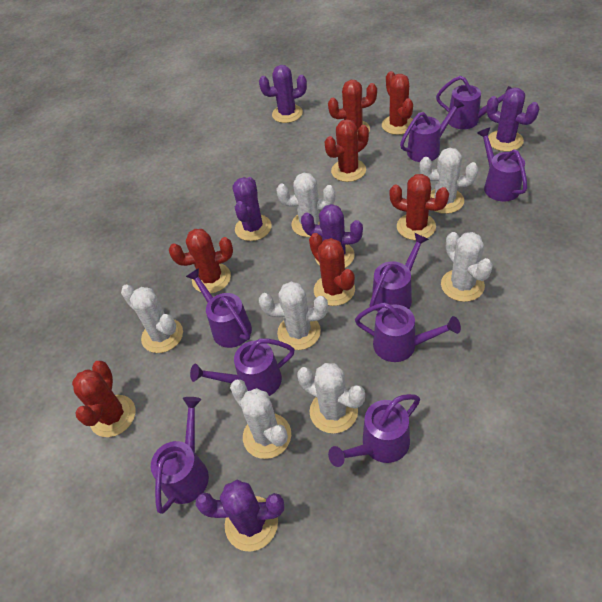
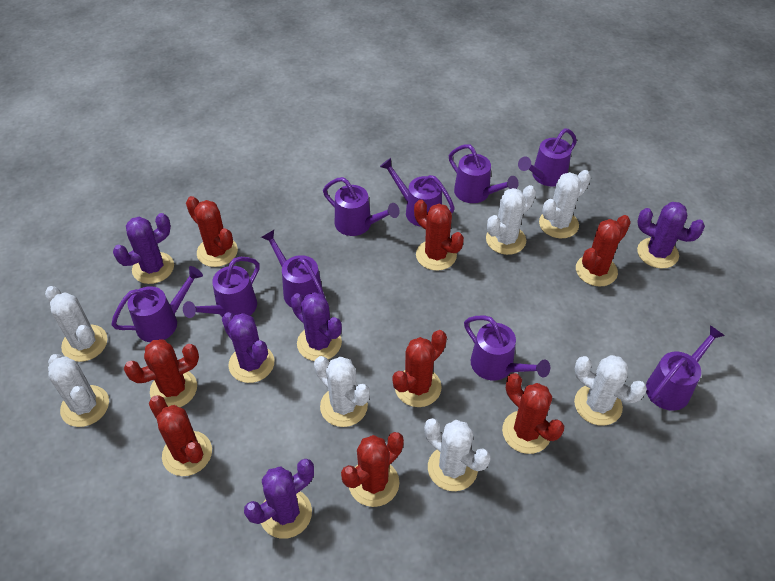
red cactus: 7 -> 8

